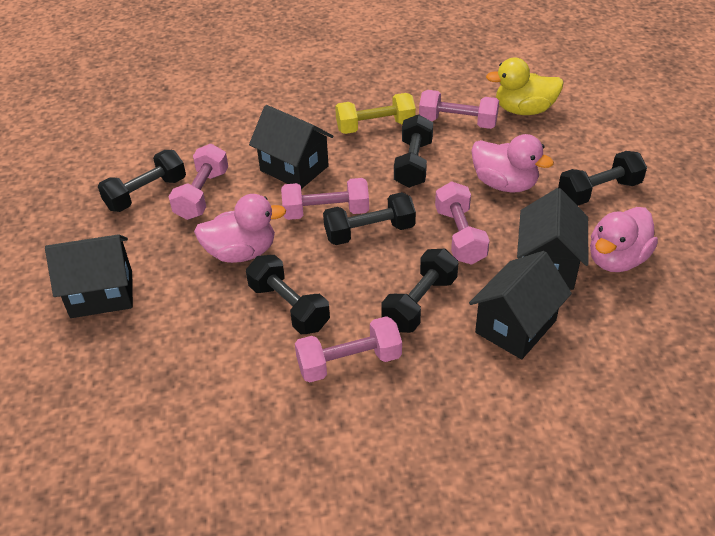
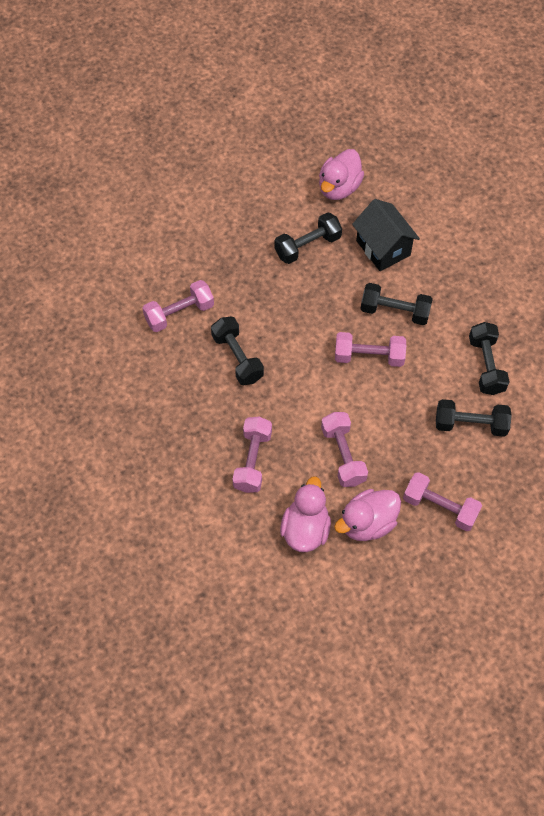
black dumbbell: 6 -> 5
black house: 4 -> 1
yellow duck: 1 -> 0
yellow dumbbell: 1 -> 0

